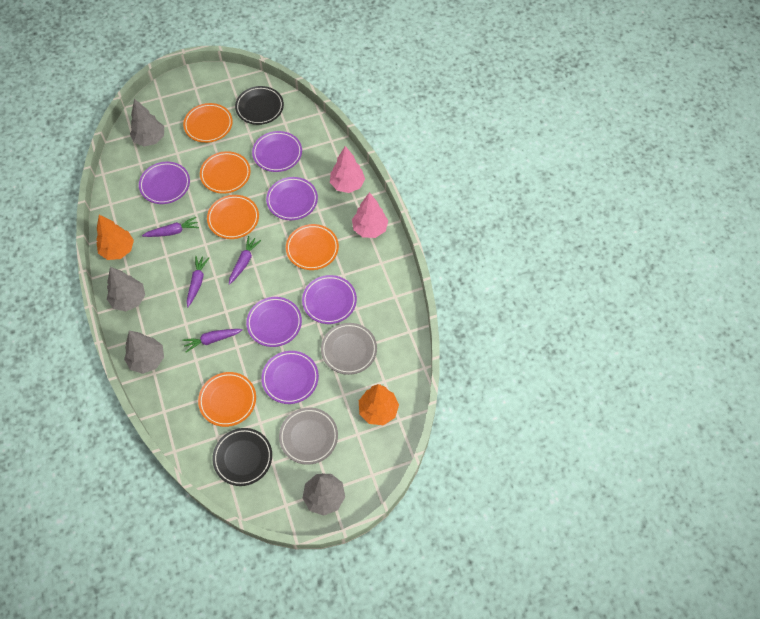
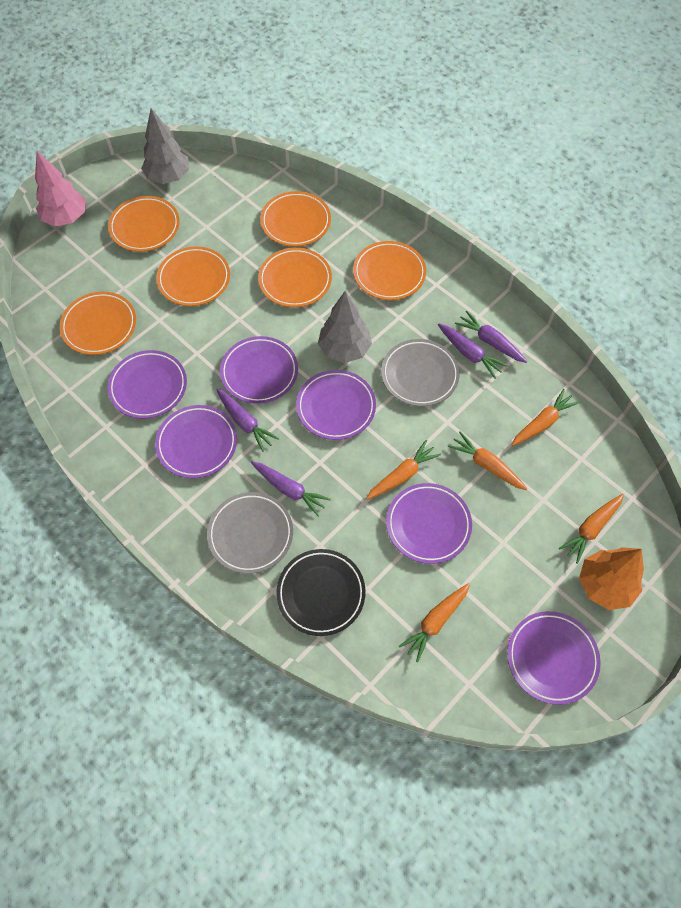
black plate: 2 -> 1
grey tree: 4 -> 2
orange carrot: 0 -> 5
orange plate: 5 -> 6
orange tree: 2 -> 1
pink tree: 2 -> 1

